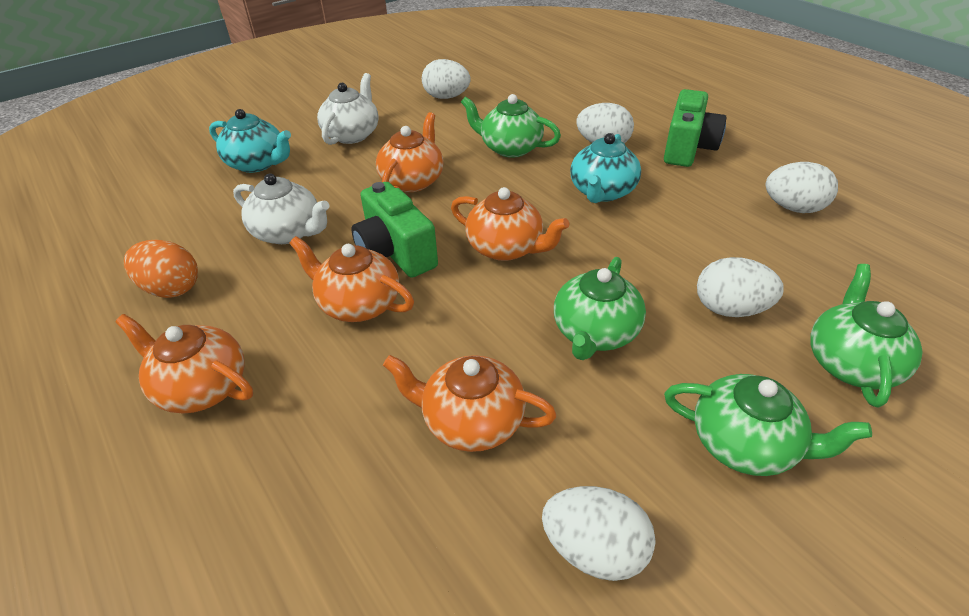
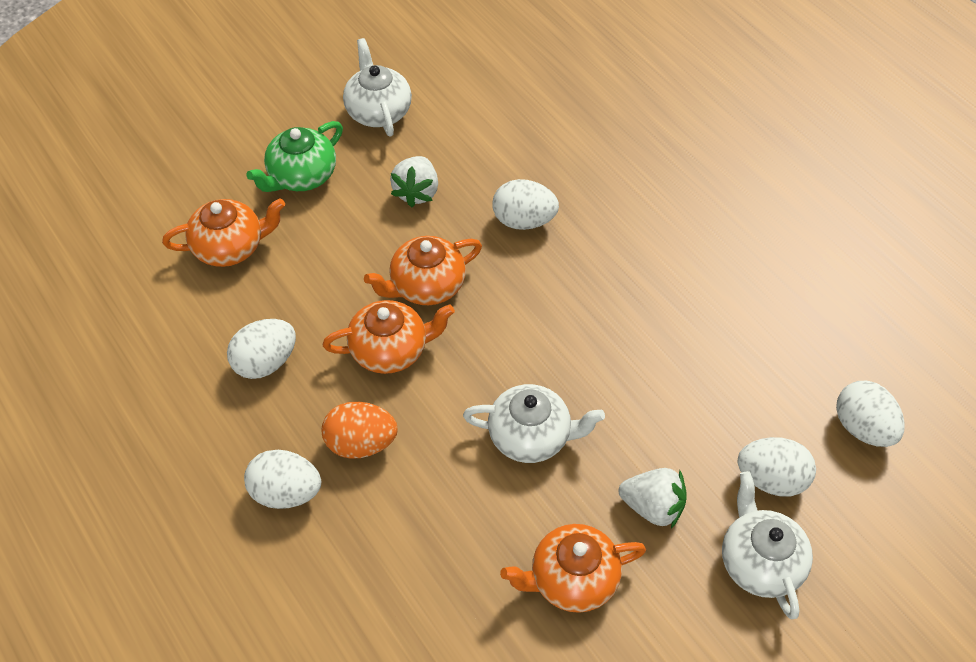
green camera: 2 -> 0
green teapot: 4 -> 1
orange teapot: 5 -> 4
turquoise teapot: 2 -> 0
white strawberry: 0 -> 2
white teapot: 2 -> 3

